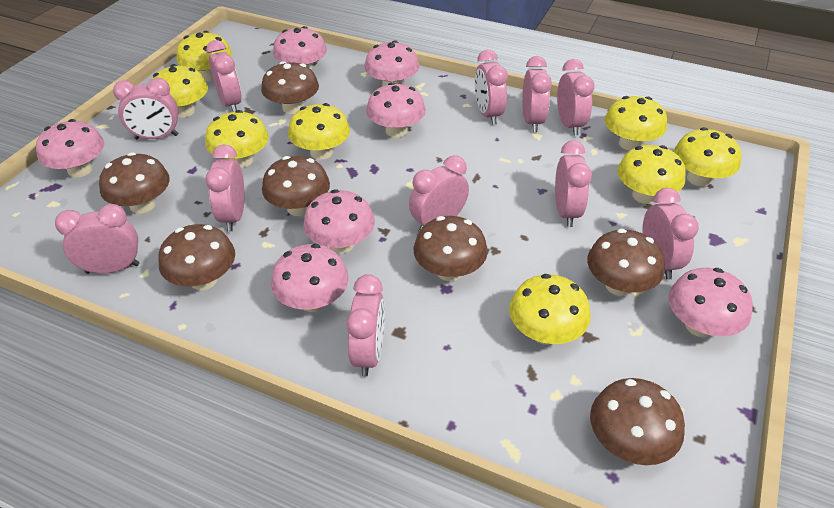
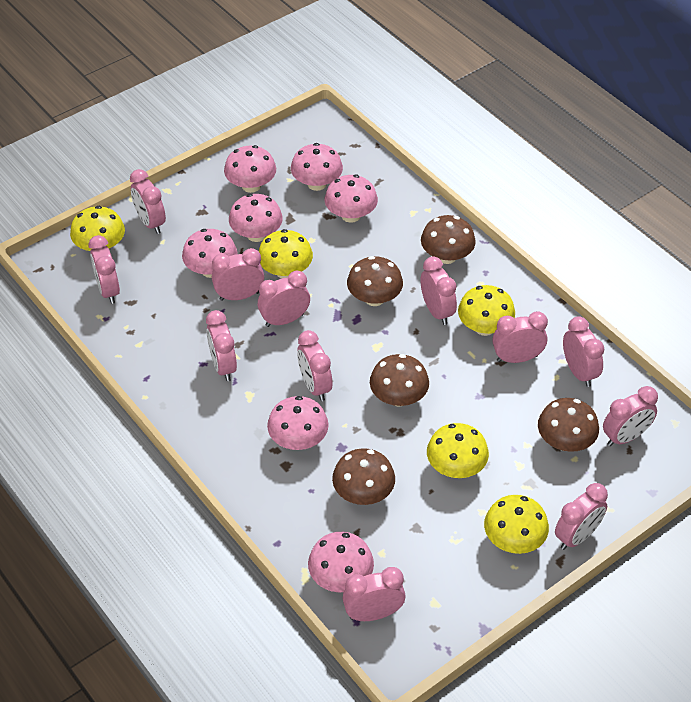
brown mushroom: 7 -> 5
pink clock: 11 -> 12
yellow mushroom: 8 -> 5

